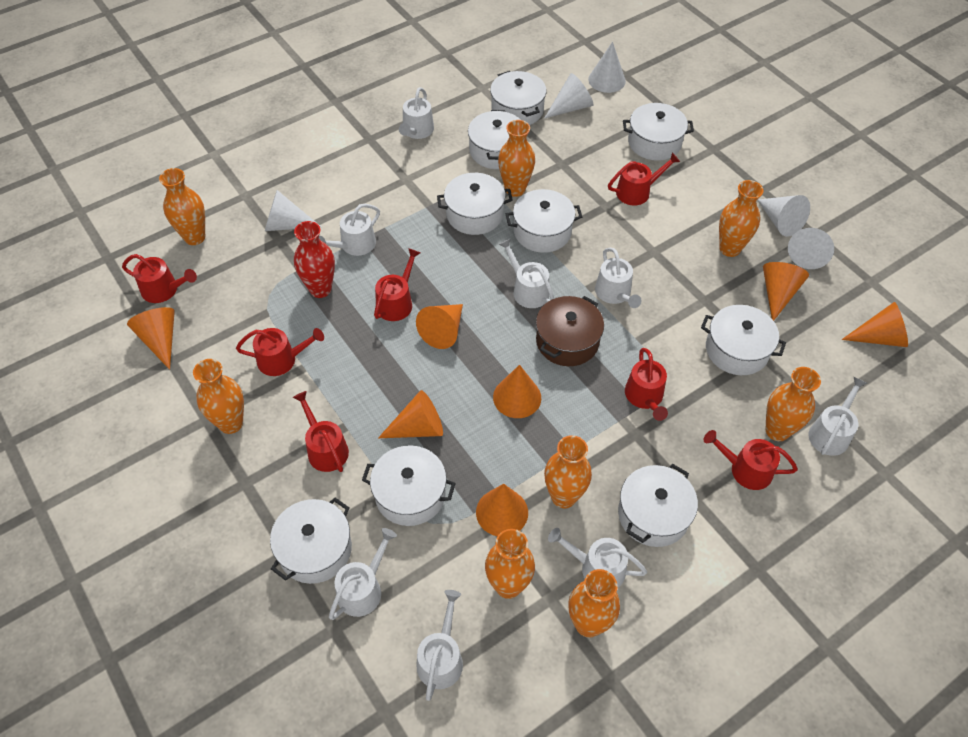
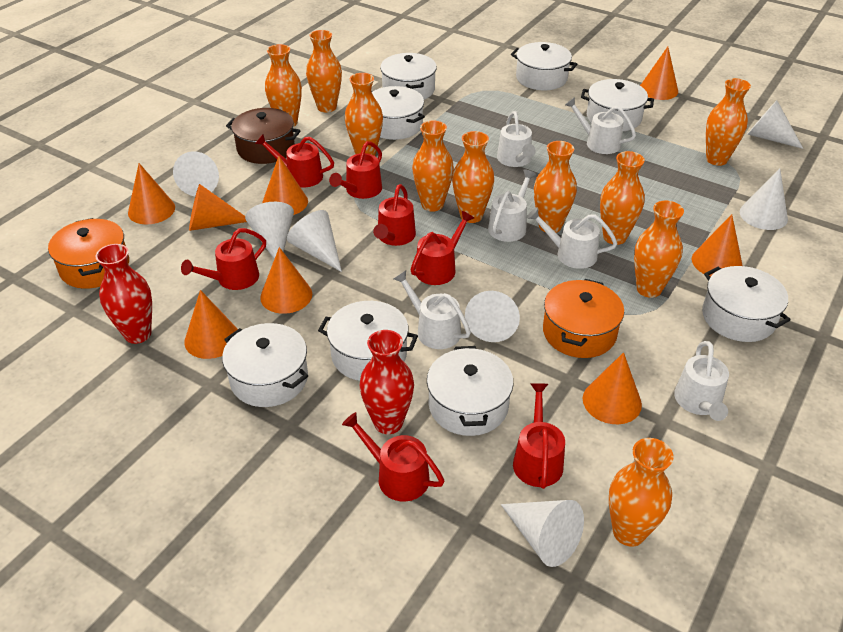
orange cone: 7 -> 8
orange pot: 0 -> 2
orange vase: 8 -> 10
red vase: 1 -> 2
white cone: 5 -> 7
white pot: 9 -> 8
white watering can: 8 -> 6

